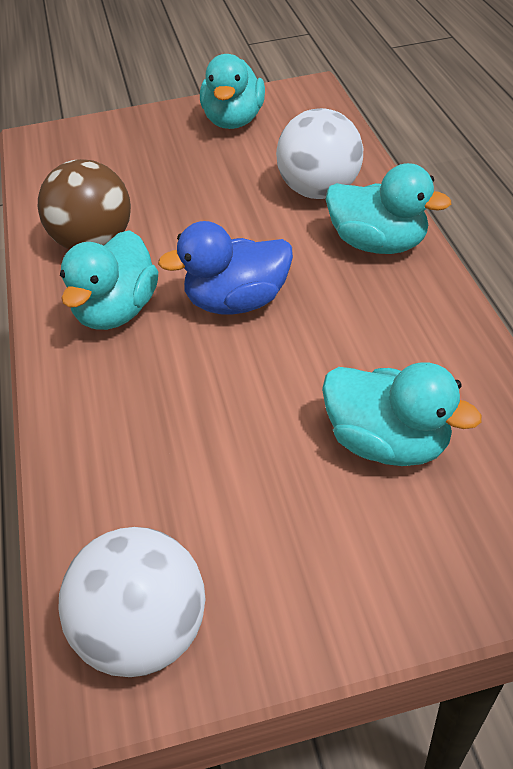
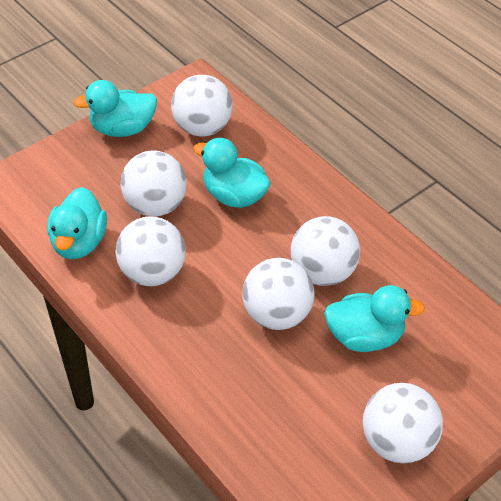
blue duck: 1 -> 0
brown ball: 1 -> 0
white ball: 2 -> 6

